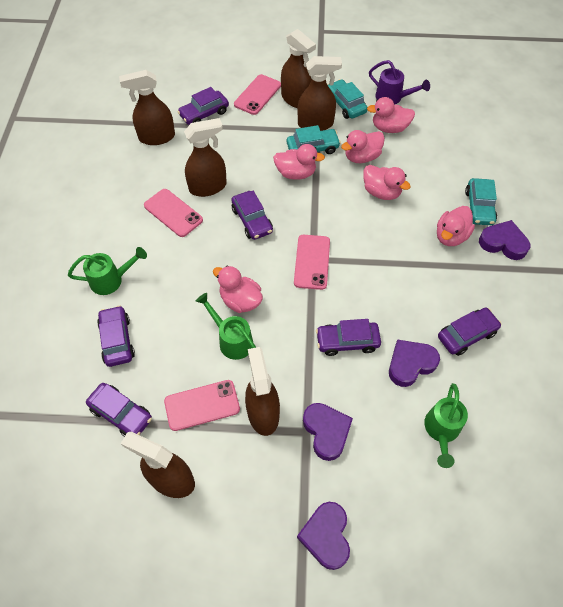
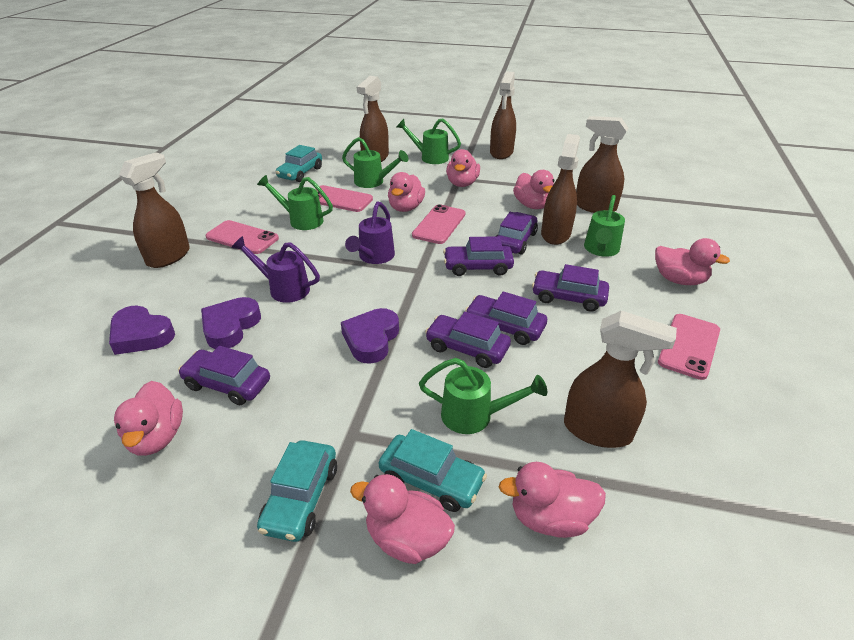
green watering can: 3 -> 5
pink duck: 6 -> 7
purple heart: 4 -> 3
purple watering can: 1 -> 2

